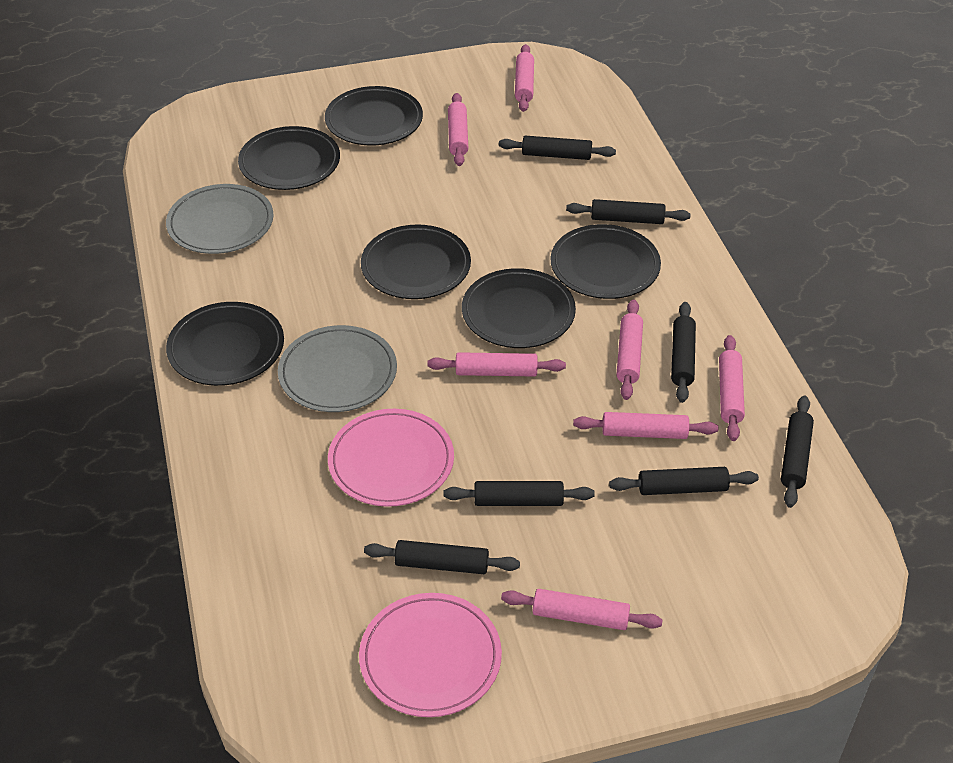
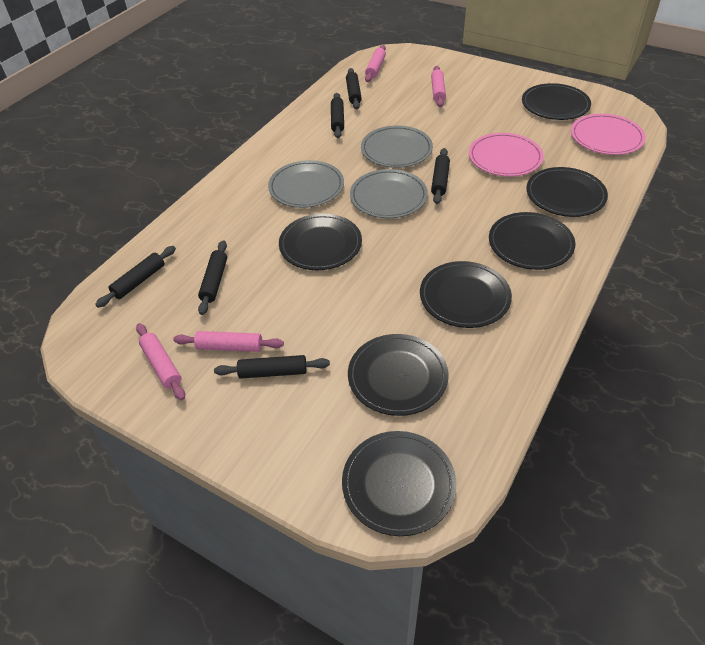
black plate: 6 -> 7
black rolling pin: 7 -> 6
grey plate: 2 -> 3
pink rolling pin: 7 -> 4

